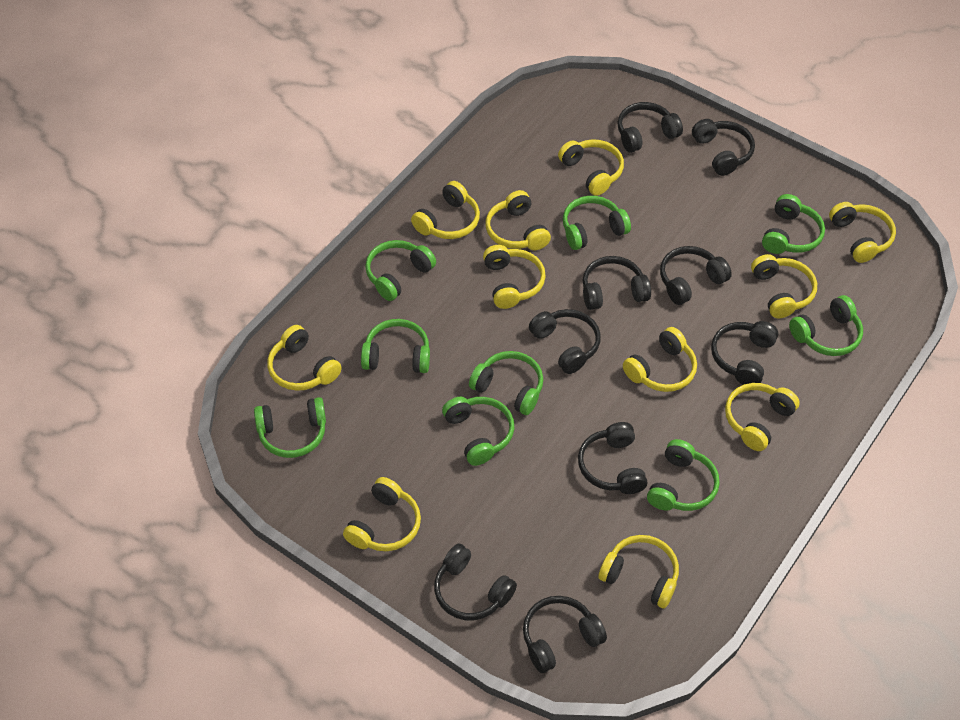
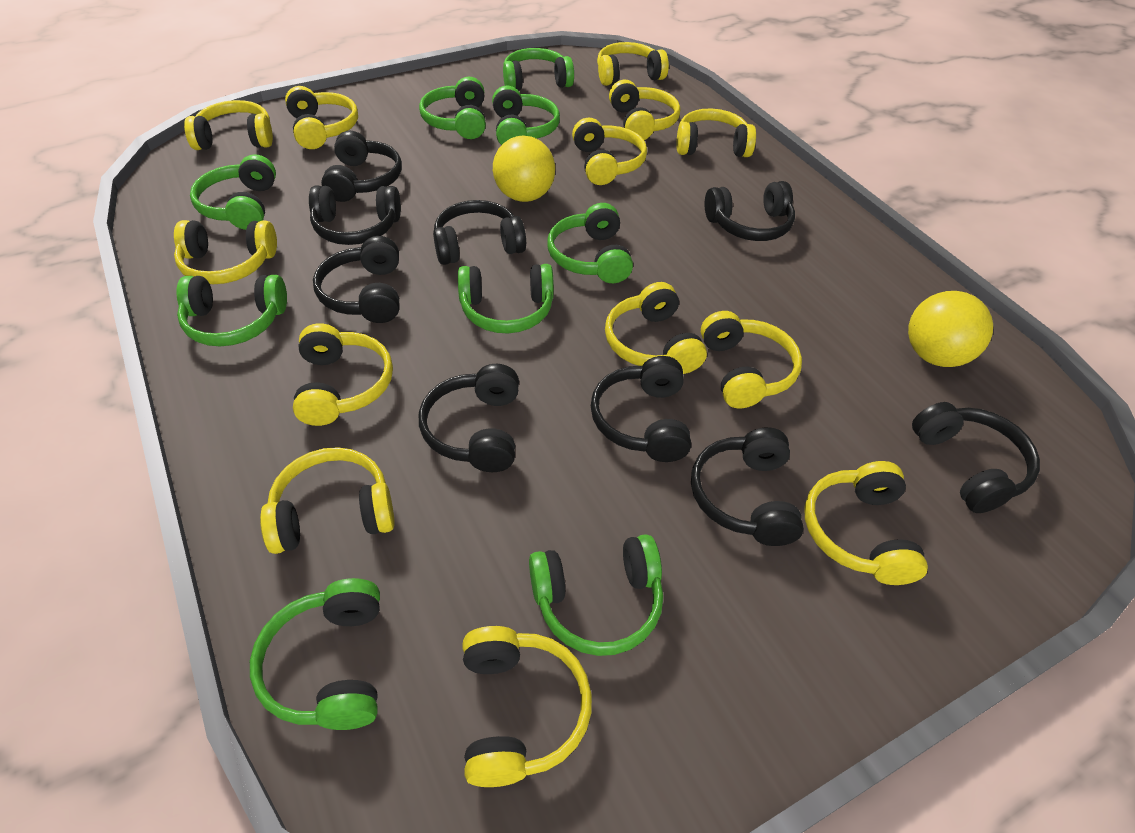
yellow ball: 0 -> 2
yellow headphones: 11 -> 13

